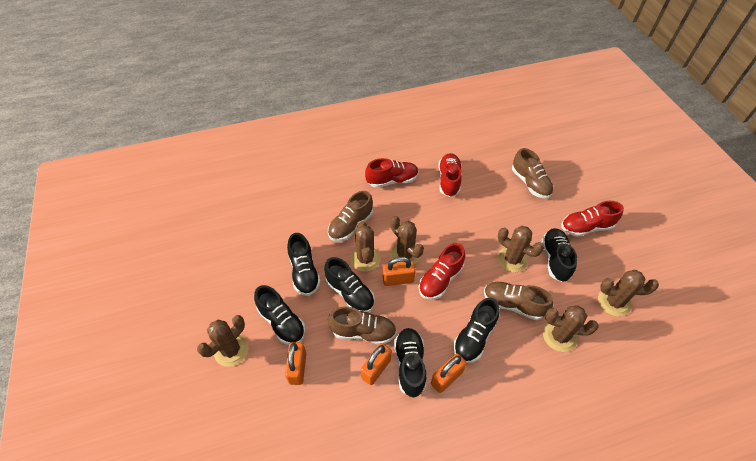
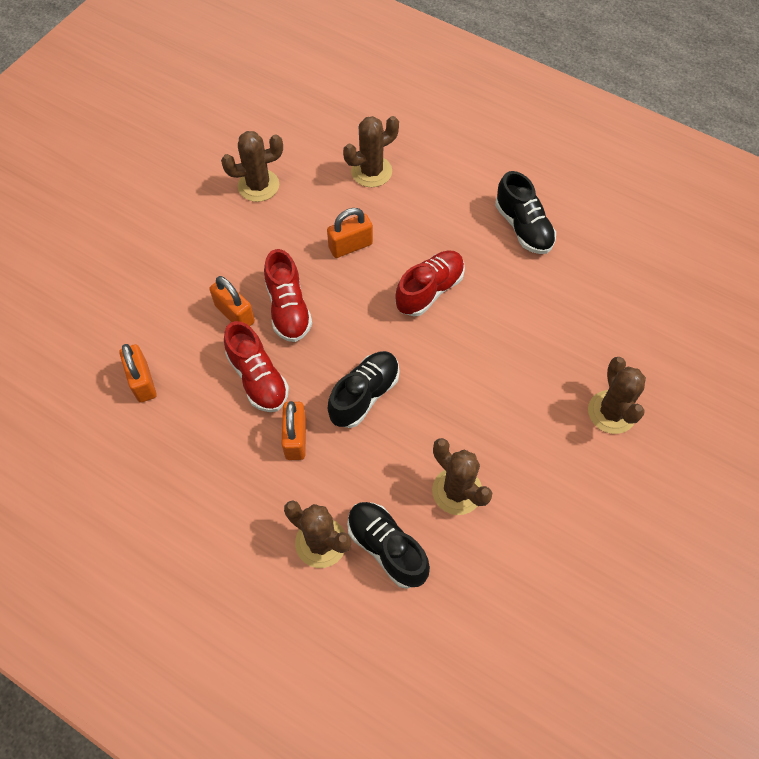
black shoe: 6 -> 3
brown cactus: 6 -> 5
brown shoe: 4 -> 0
red shoe: 4 -> 3

